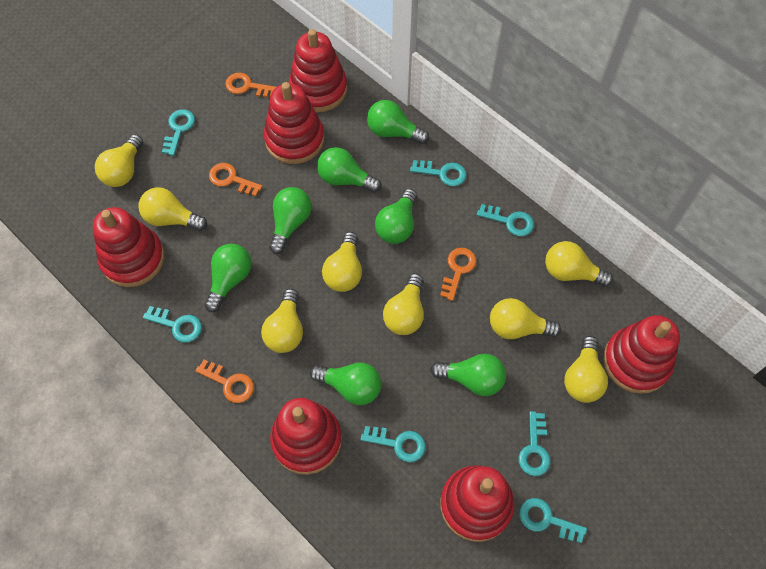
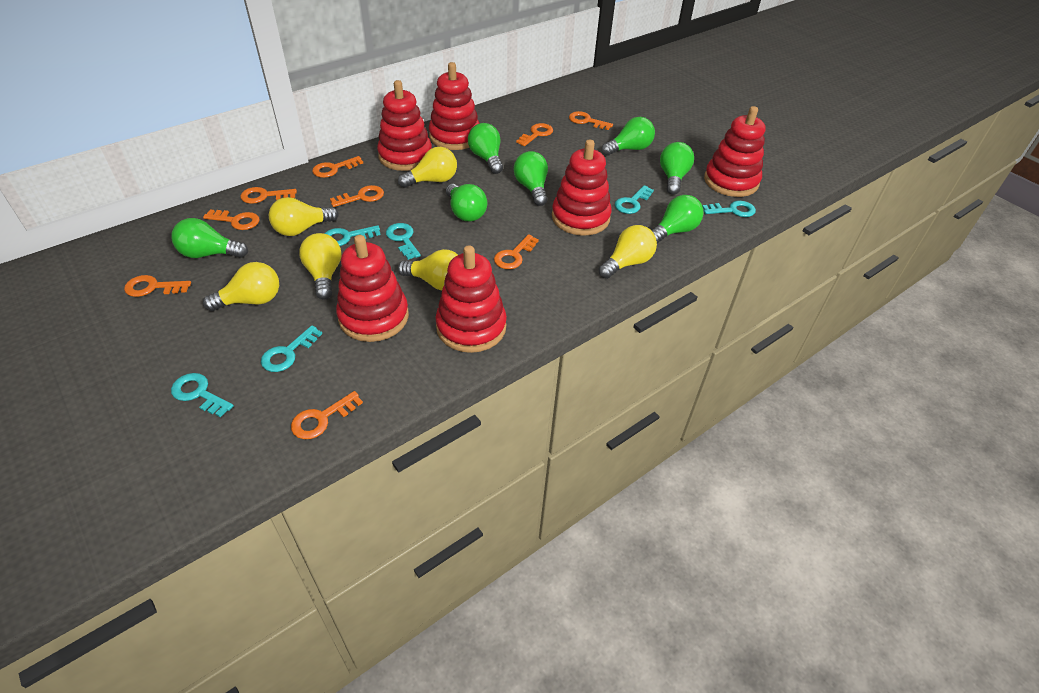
orange key: 4 -> 9
turquoise key: 7 -> 6
yellow light bulb: 8 -> 6

